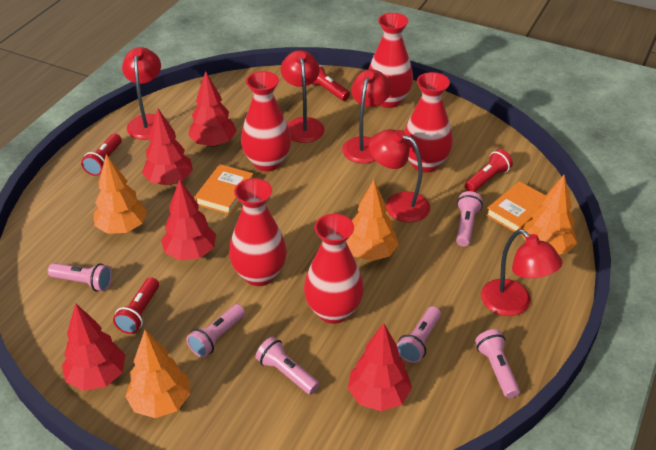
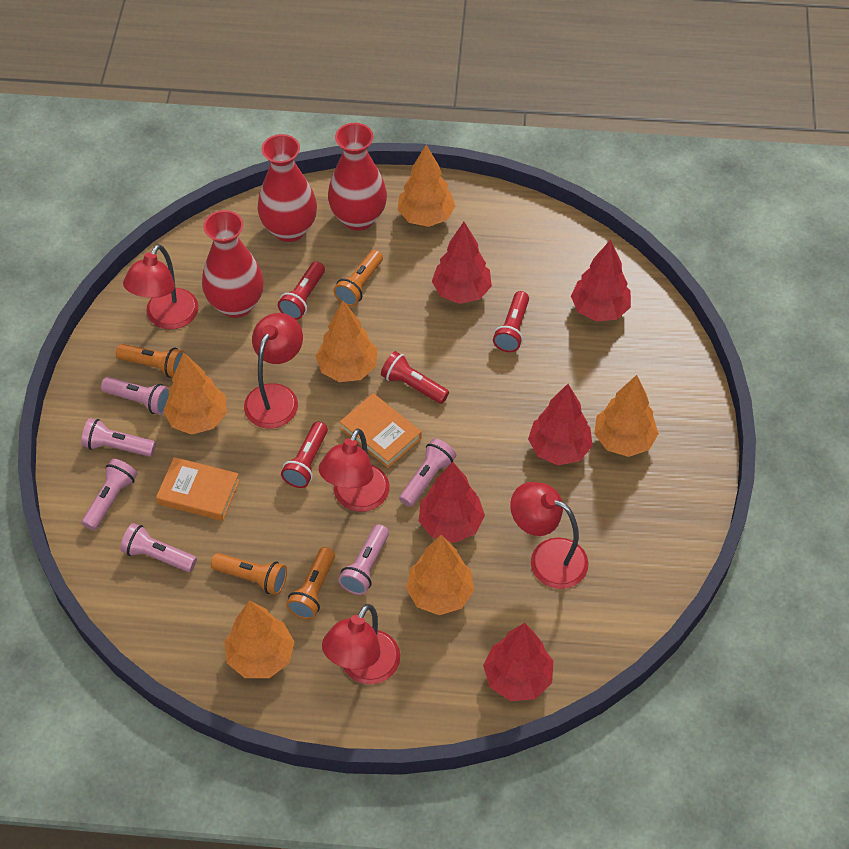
orange flashlight: 0 -> 4
orange tree: 4 -> 6
red vase: 5 -> 3

